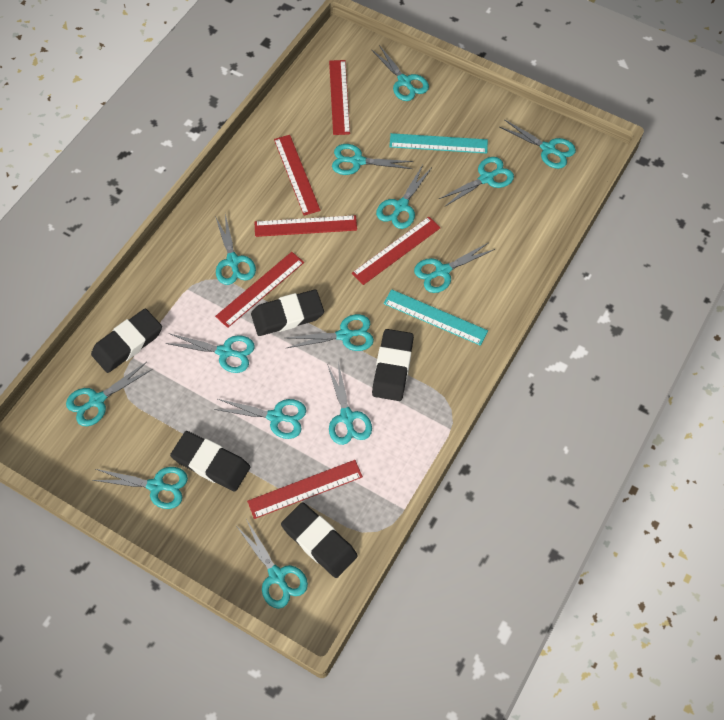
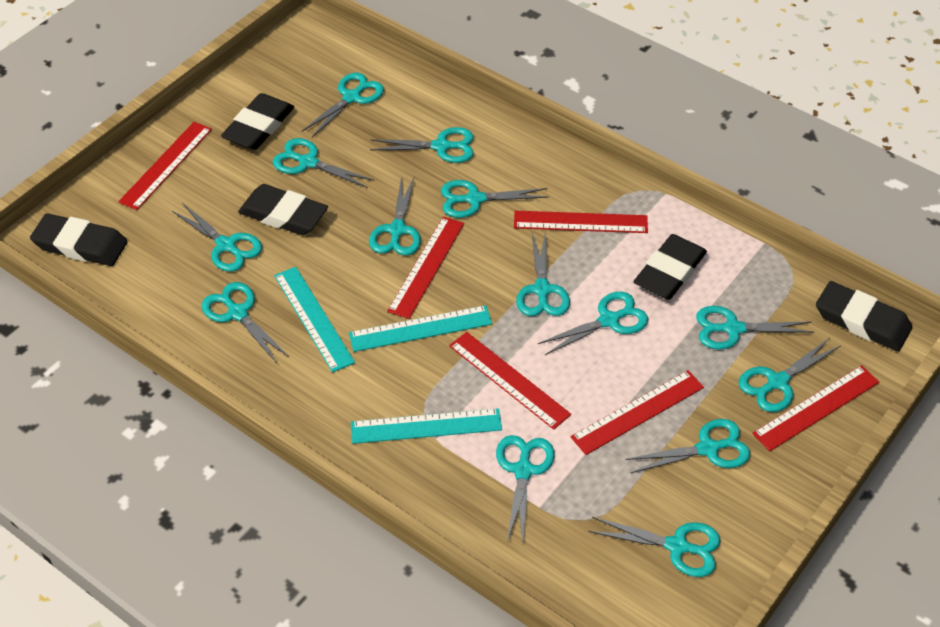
turquoise ruler: 2 -> 3

